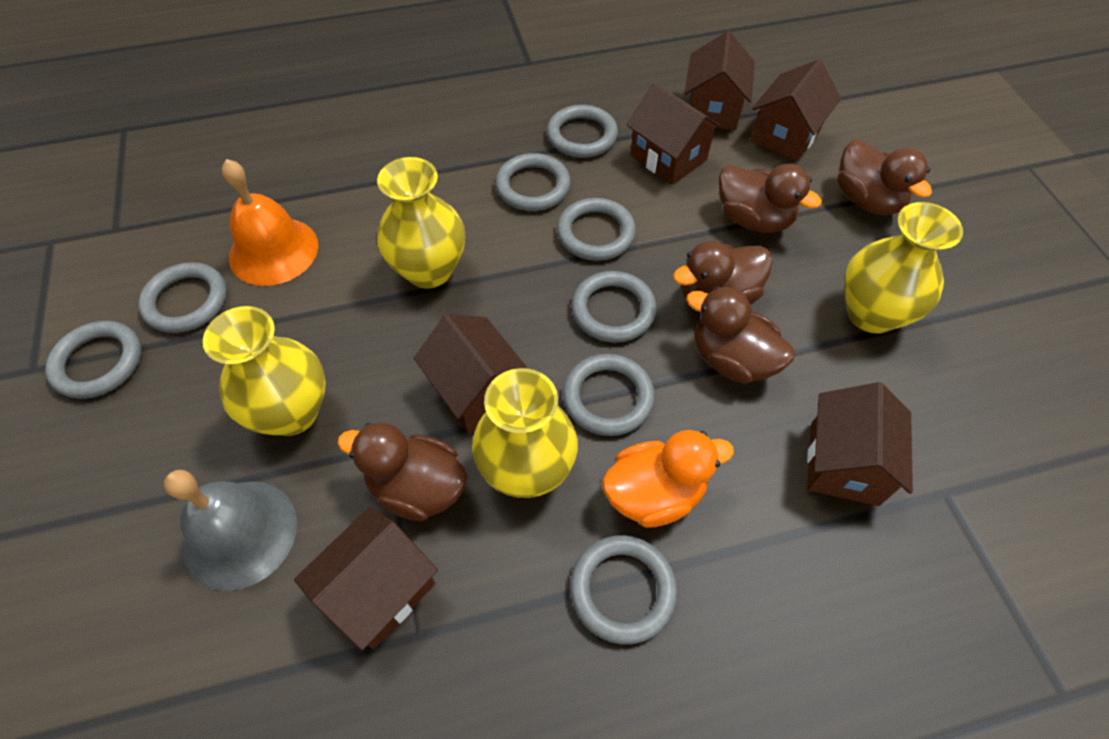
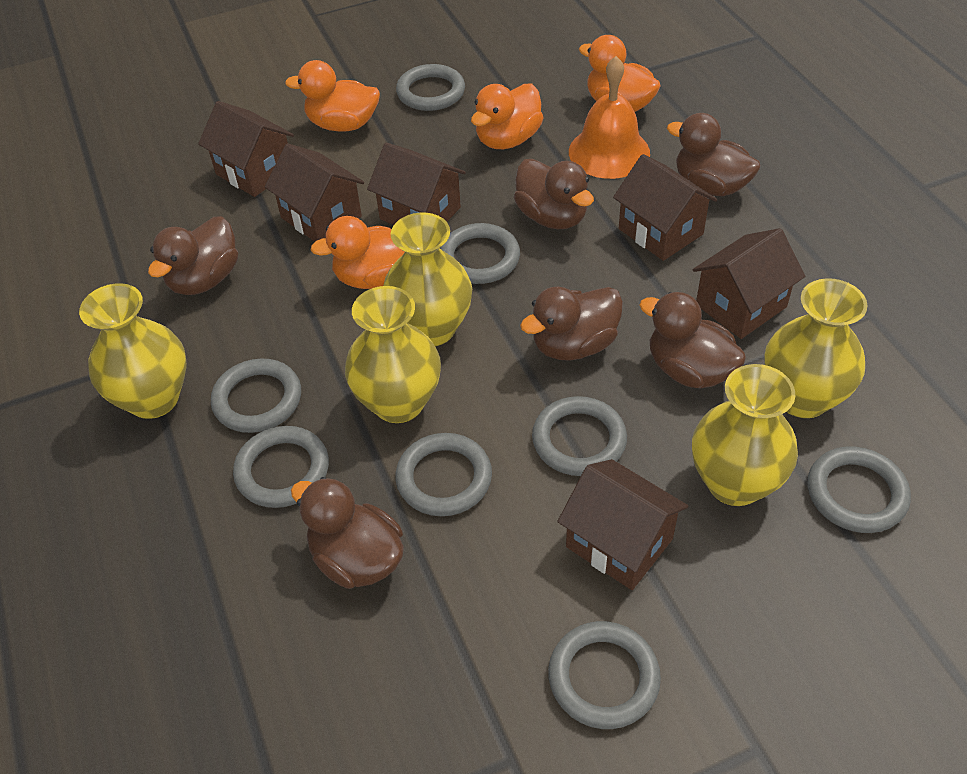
brown duck: 5 -> 6
grey bell: 1 -> 0
orange duck: 1 -> 4
yellow vase: 4 -> 5

